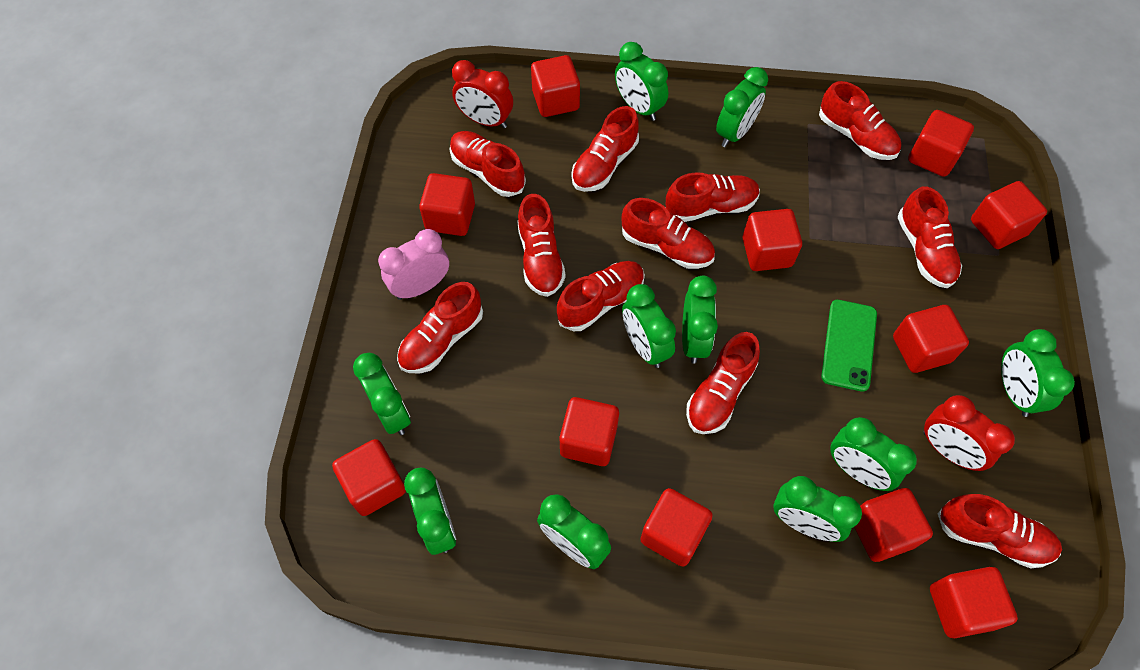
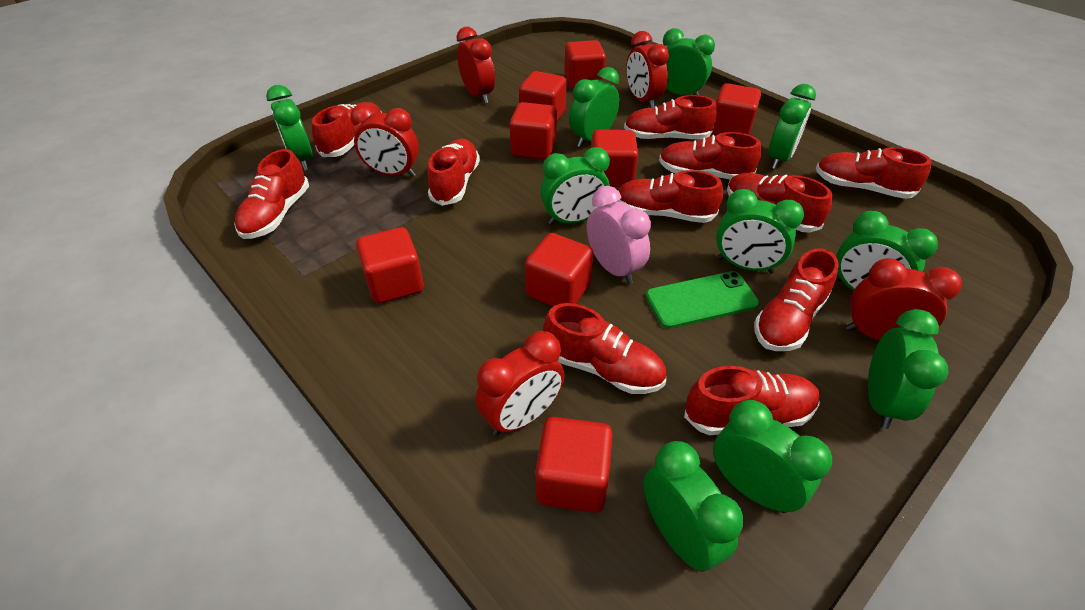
red clock: 2 -> 5
red cube: 11 -> 8

